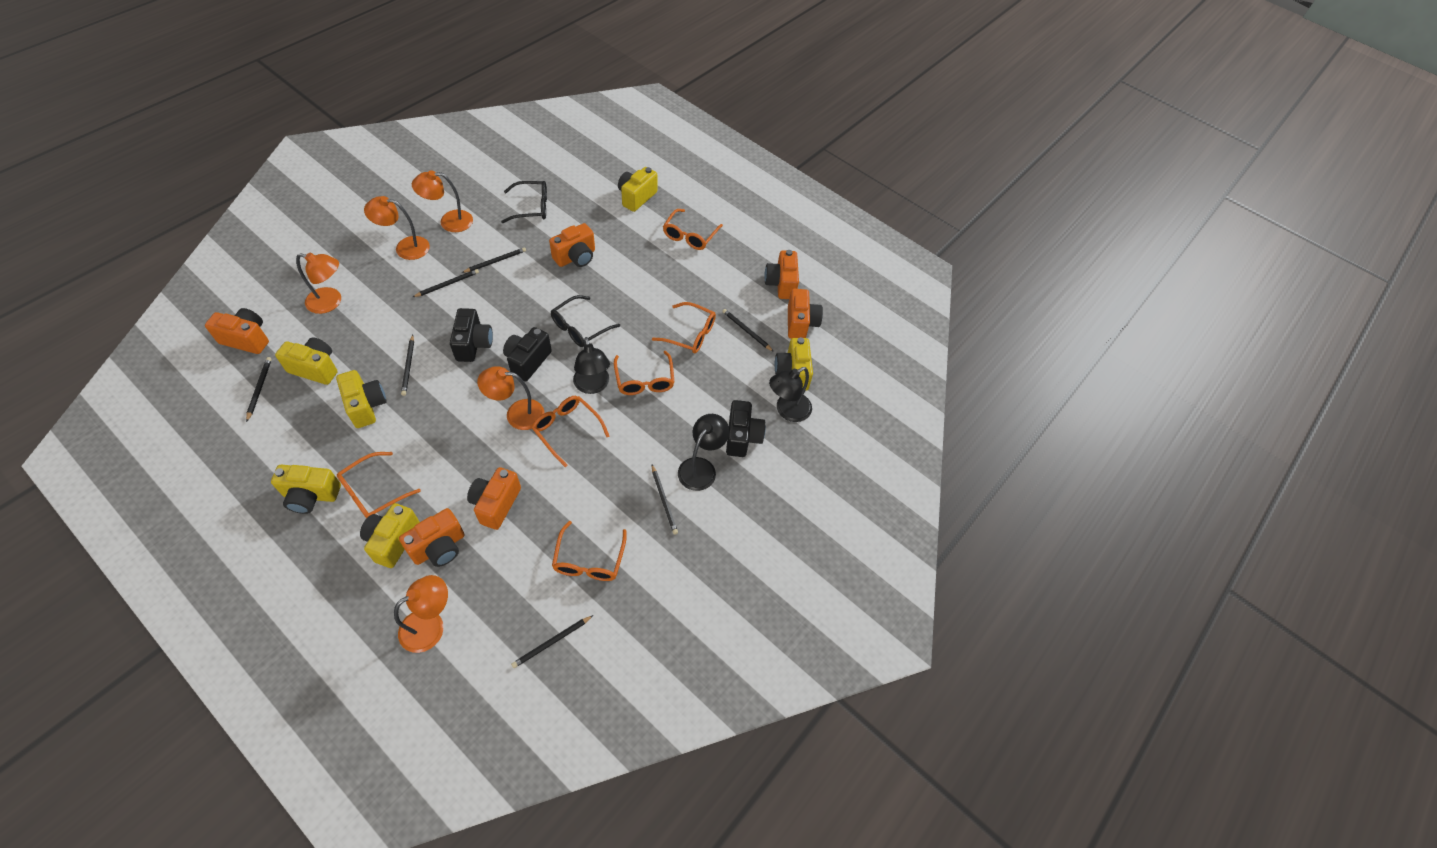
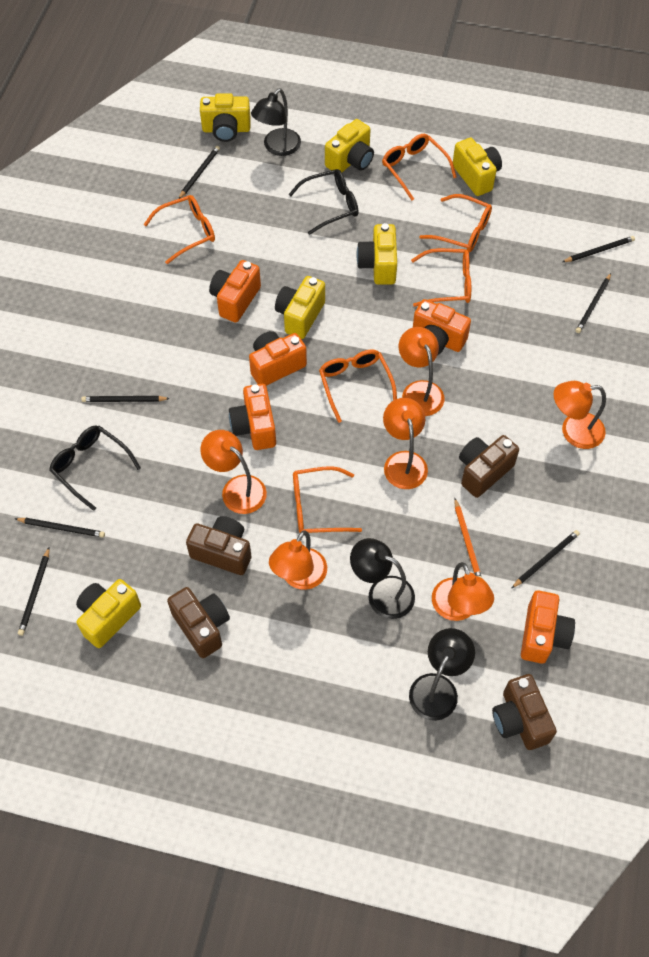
black camera: 3 -> 0
brown camera: 0 -> 4
orange camera: 6 -> 5
orange lamp: 5 -> 6
orange pencil: 0 -> 1

